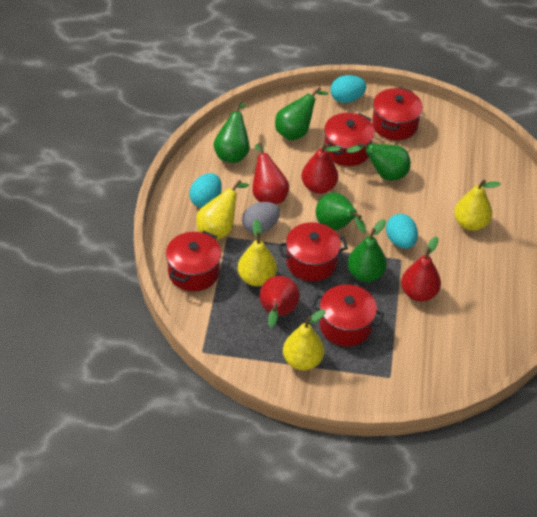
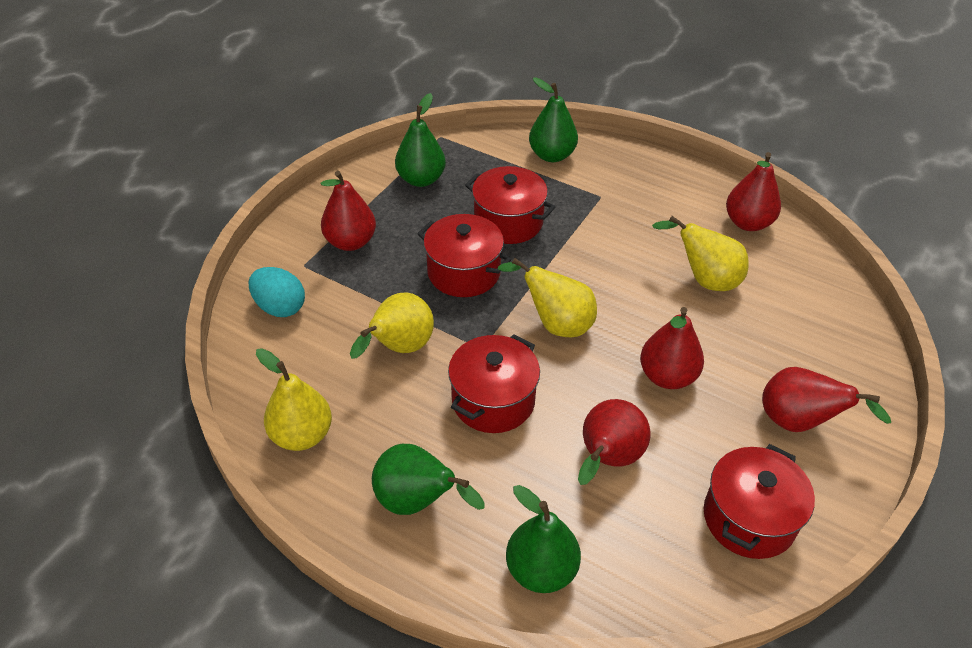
green pear: 5 -> 4
grey egg: 1 -> 0
red pear: 4 -> 5
red pot: 5 -> 4
turquoise egg: 3 -> 1

